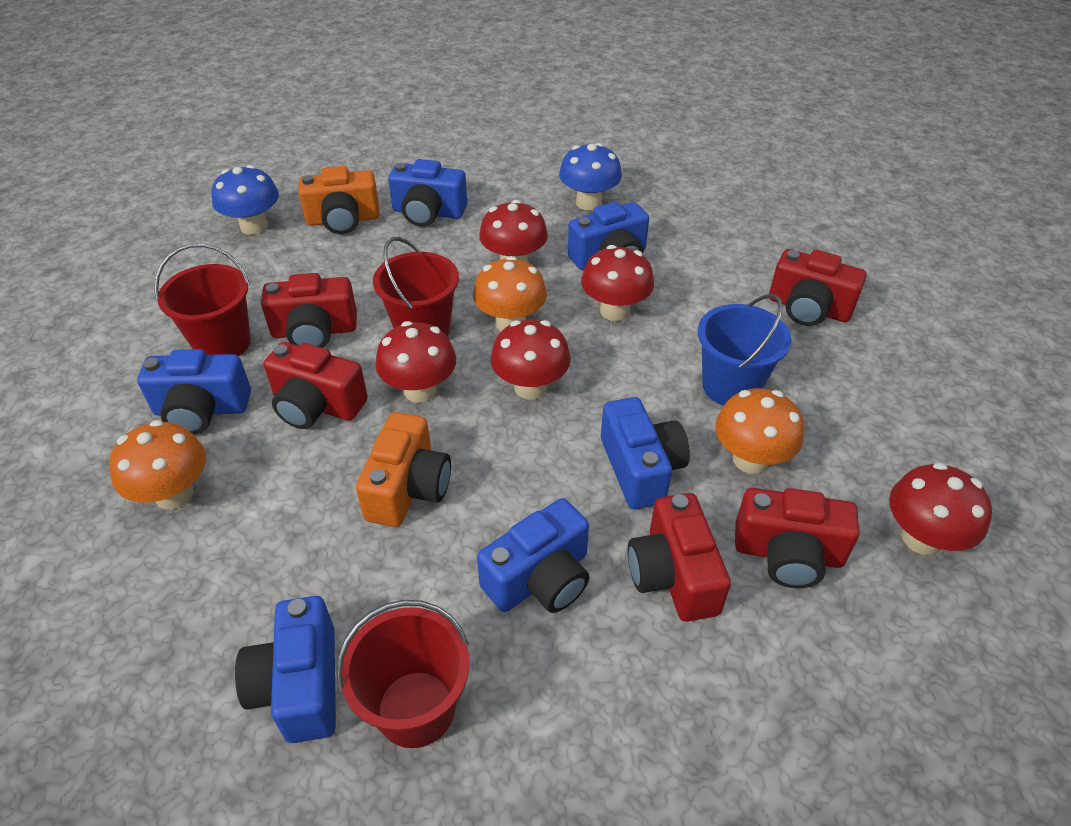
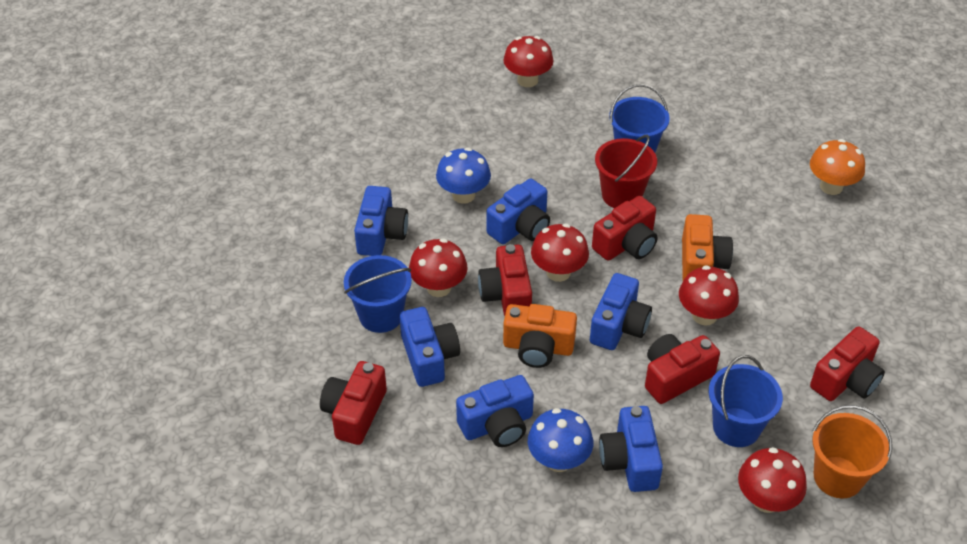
blue bucket: 1 -> 3
orange bucket: 0 -> 1
orange mushroom: 3 -> 1
red bucket: 3 -> 1

